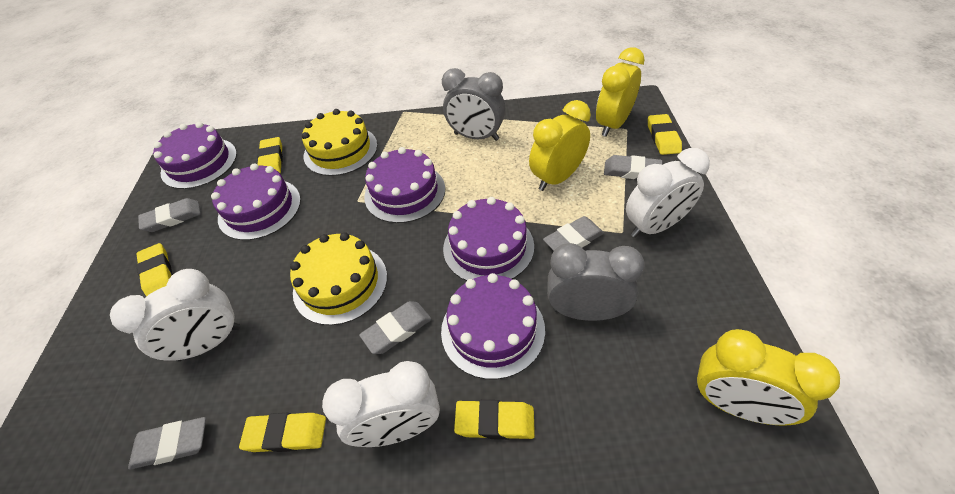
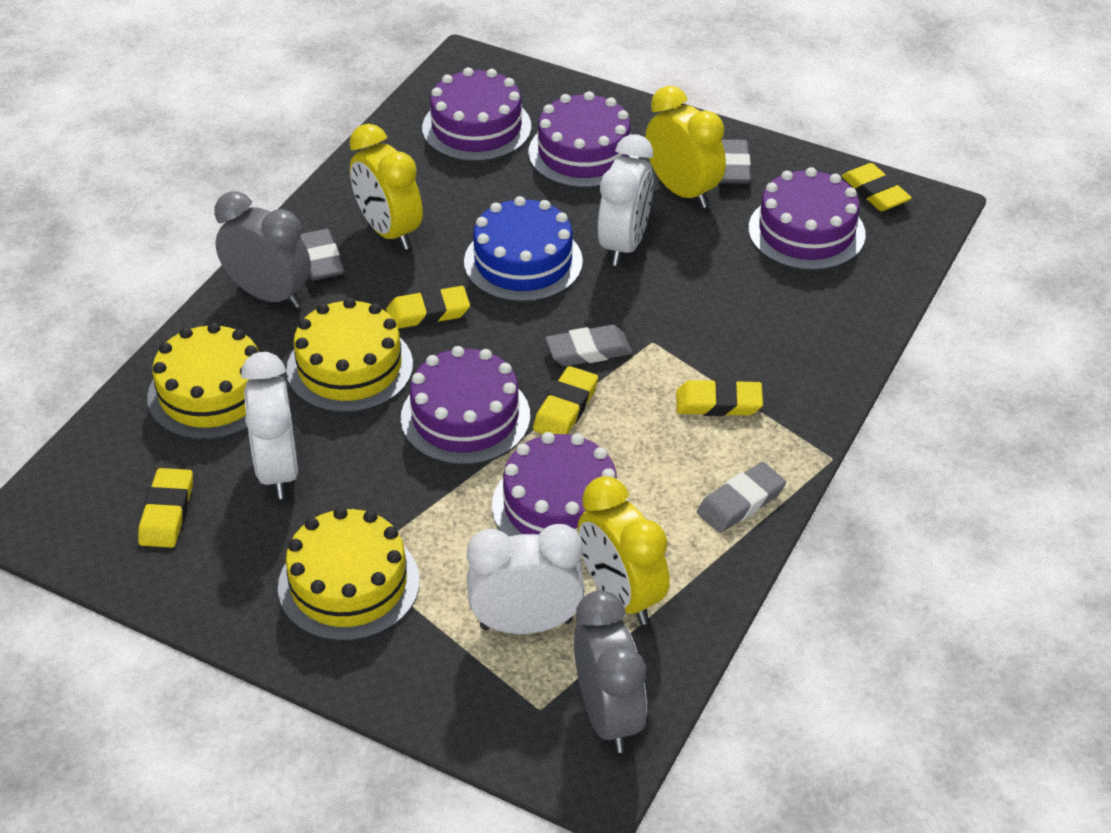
blue cake: 0 -> 1
grey eraser: 5 -> 4
yellow cake: 2 -> 3

